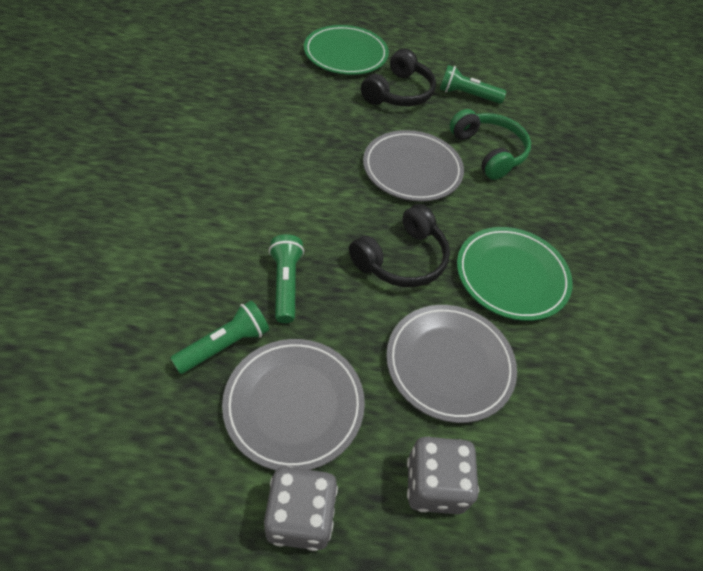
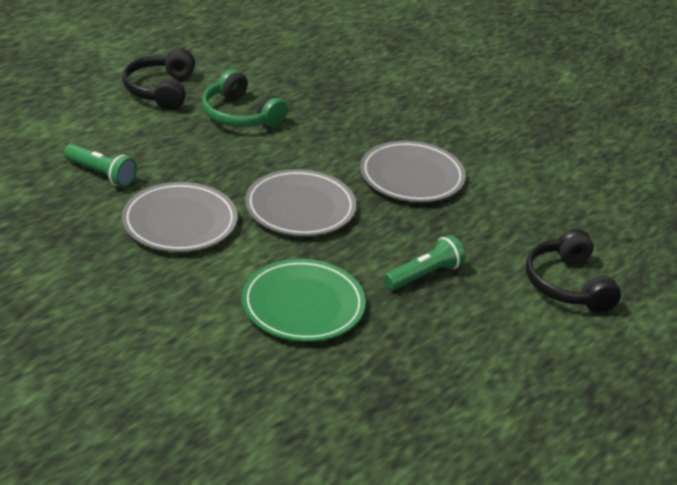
green flashlight: 3 -> 2
green plate: 2 -> 1
grey dice: 2 -> 0

